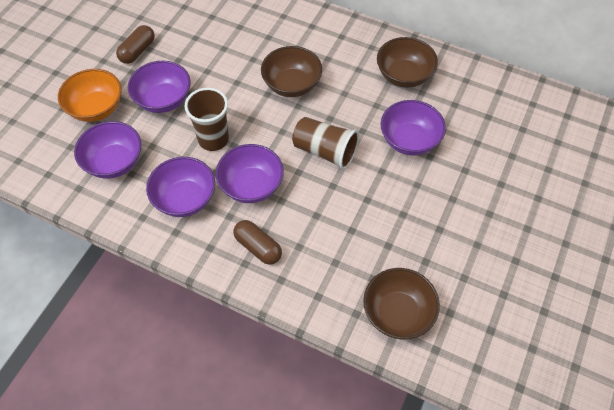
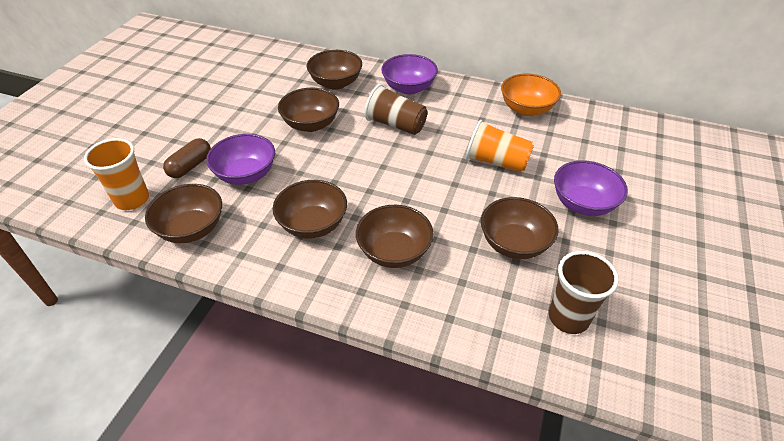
brown bowl: 3 -> 6
brown capsule: 2 -> 1
orange cup: 0 -> 2
purple bowl: 5 -> 3

